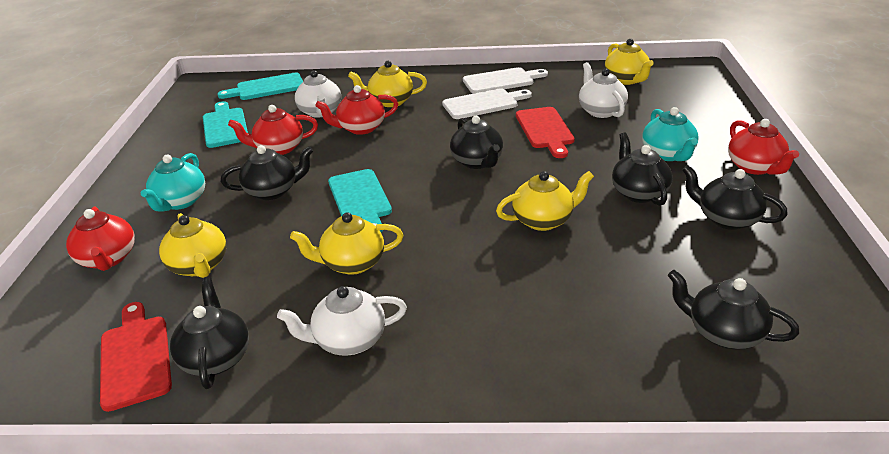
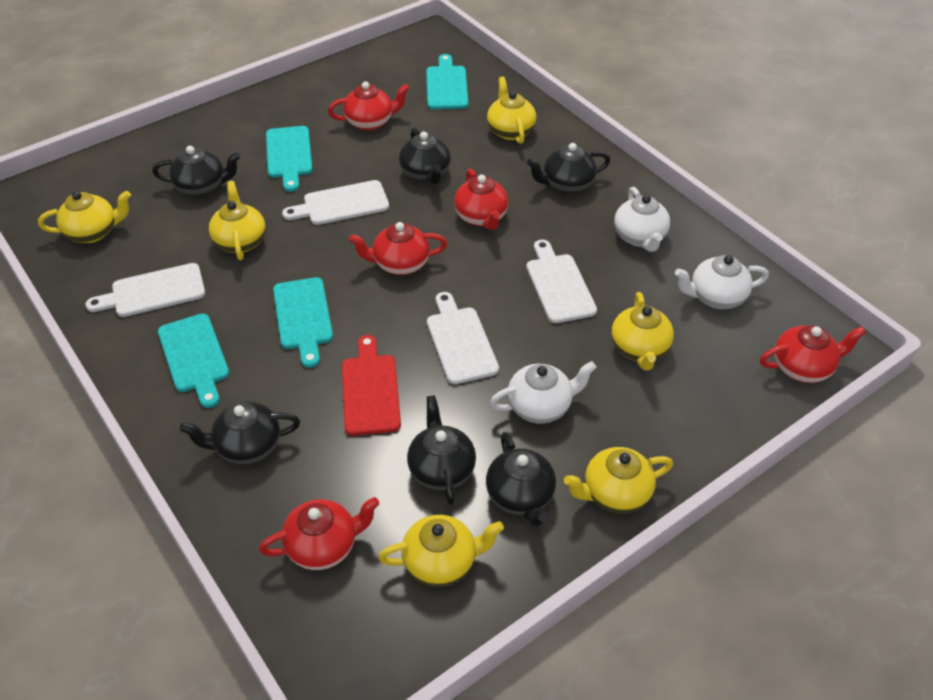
red cutting board: 2 -> 1
red teapot: 4 -> 5
turquoise cutting board: 3 -> 4
turquoise teapot: 2 -> 0
white cutting board: 2 -> 4
yellow teapot: 5 -> 6

